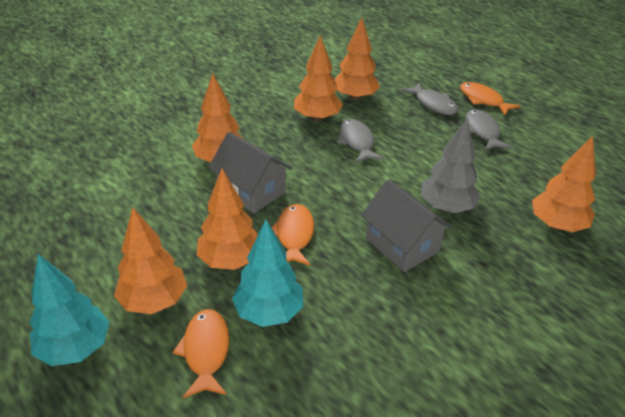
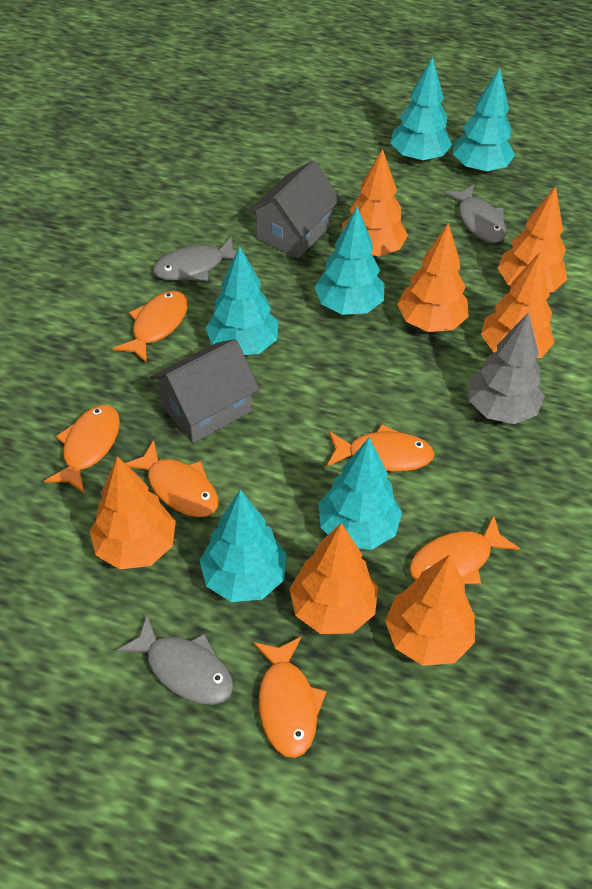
orange fish: 3 -> 6
orange tree: 6 -> 7
turquoise tree: 2 -> 6

